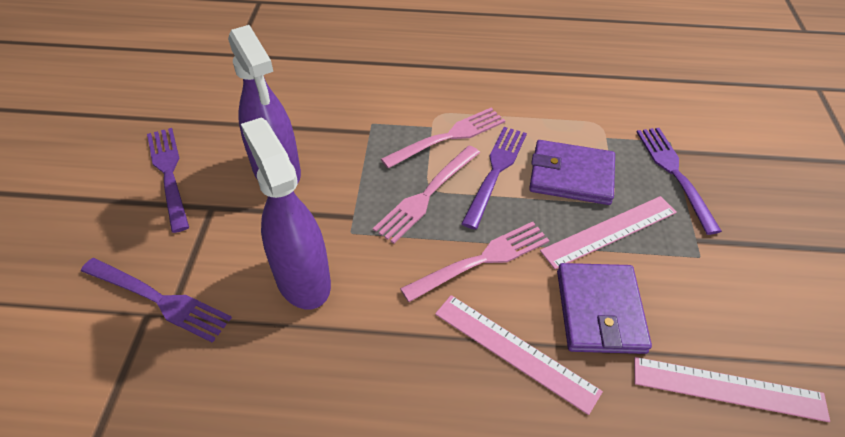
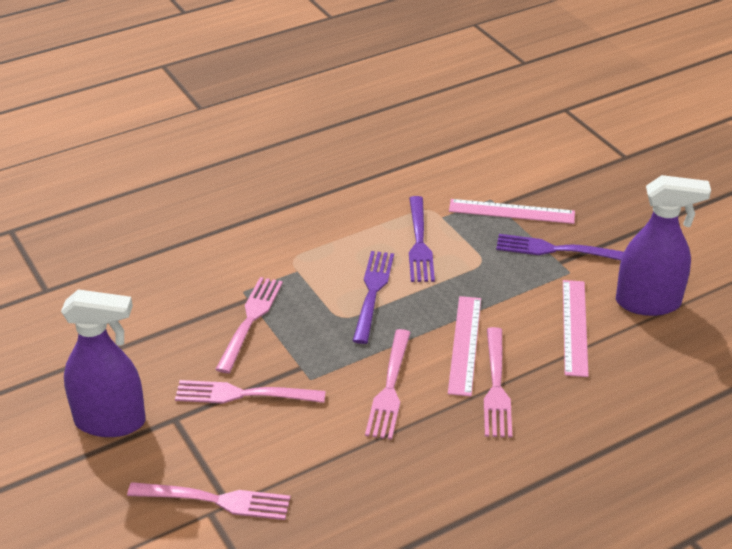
pink fork: 3 -> 5
purple fork: 4 -> 3
purple wallet: 2 -> 0

